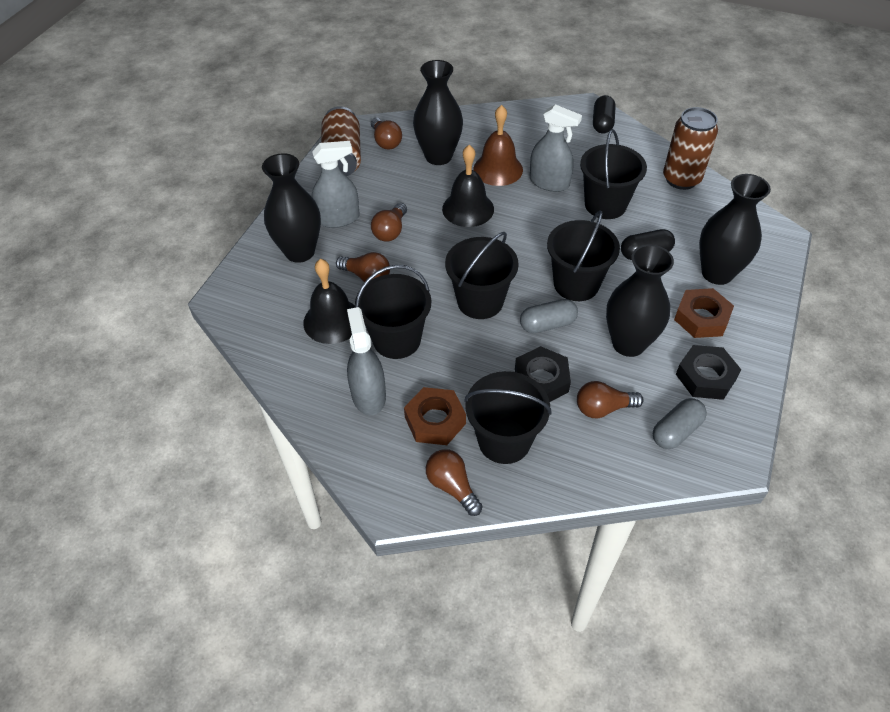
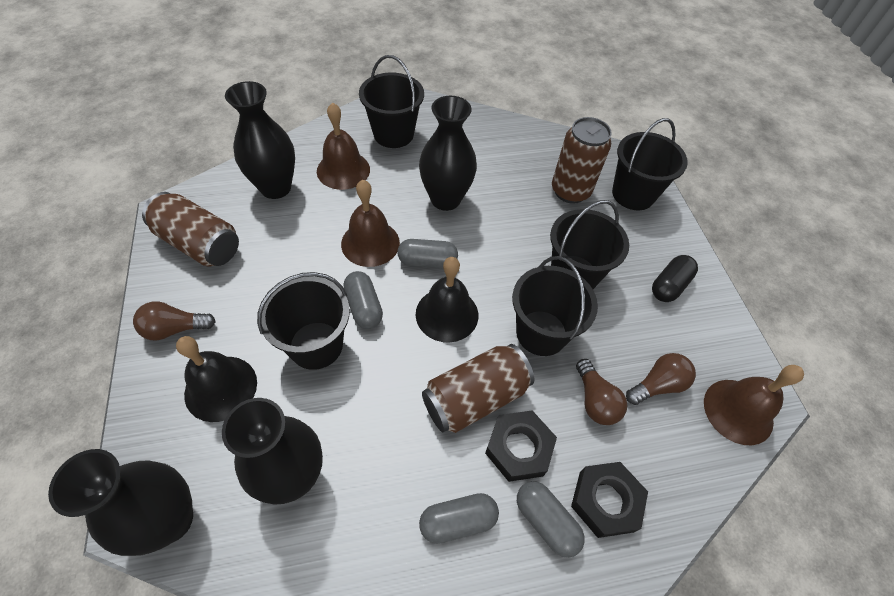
black capsule: 2 -> 1
brown bell: 1 -> 3
brown can: 2 -> 3
brown light bulb: 5 -> 3
brown nut: 2 -> 0
grey capsule: 2 -> 4
grey spray bottle: 3 -> 0

